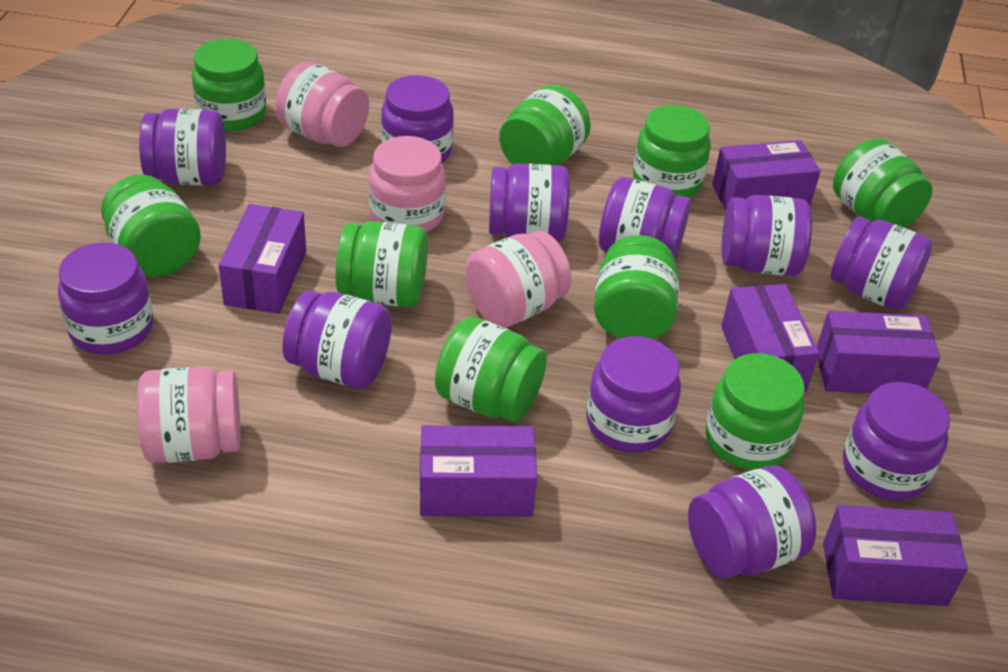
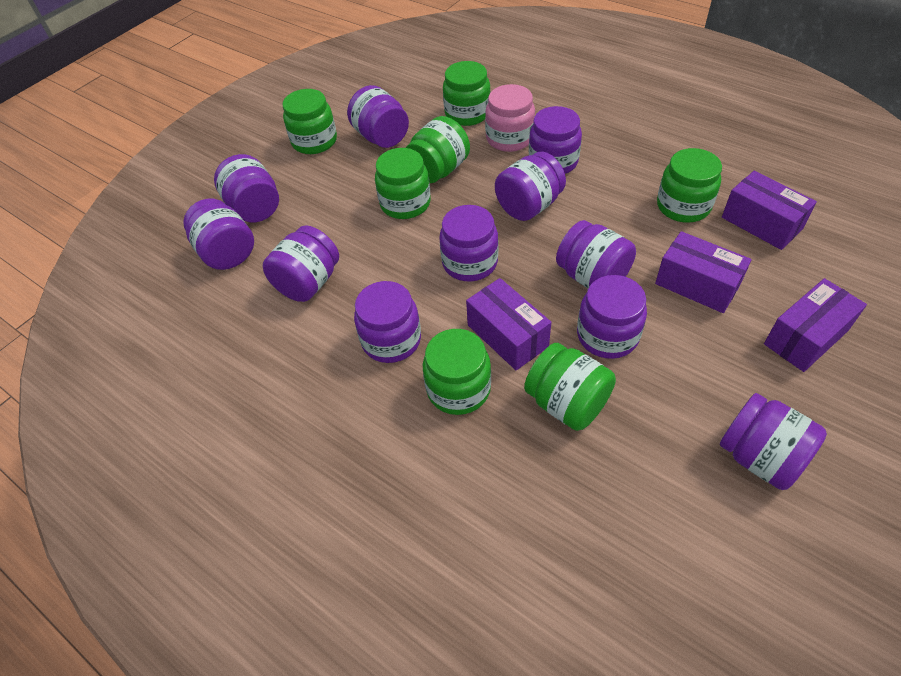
green jar: 9 -> 7
pink jar: 4 -> 1
purple box: 6 -> 4

